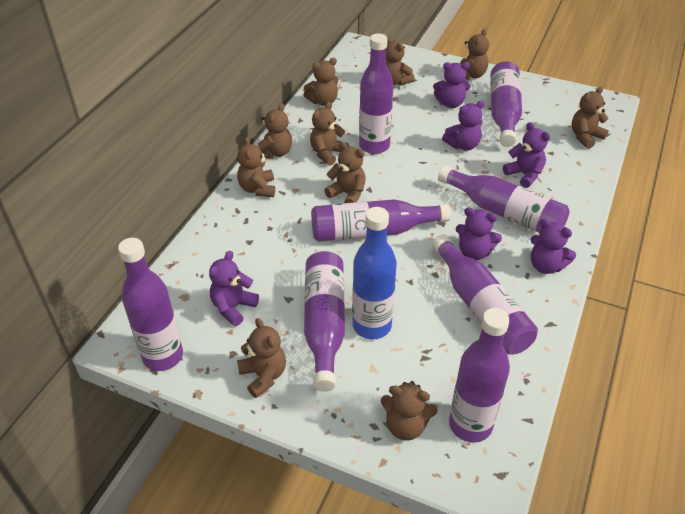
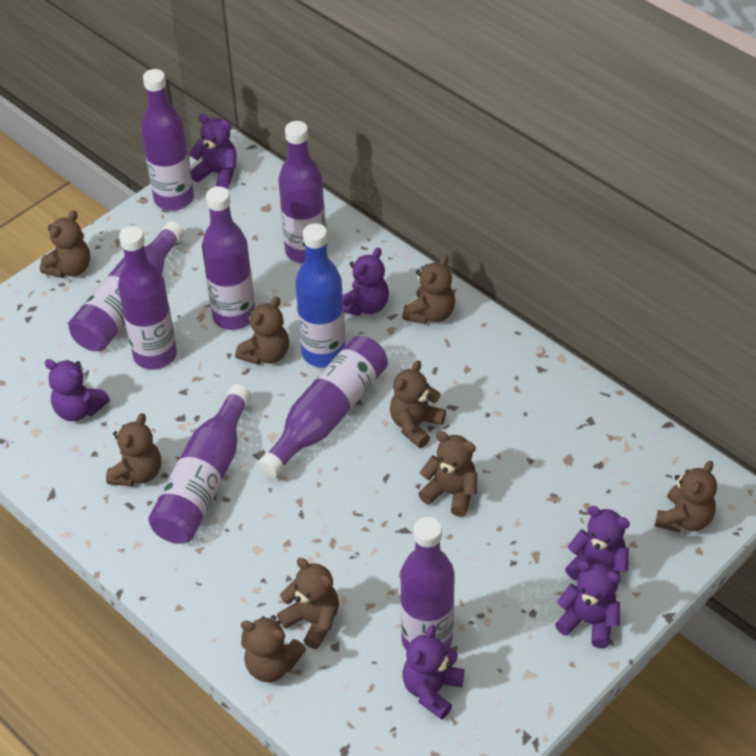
brown teddy bear: 10 -> 9

